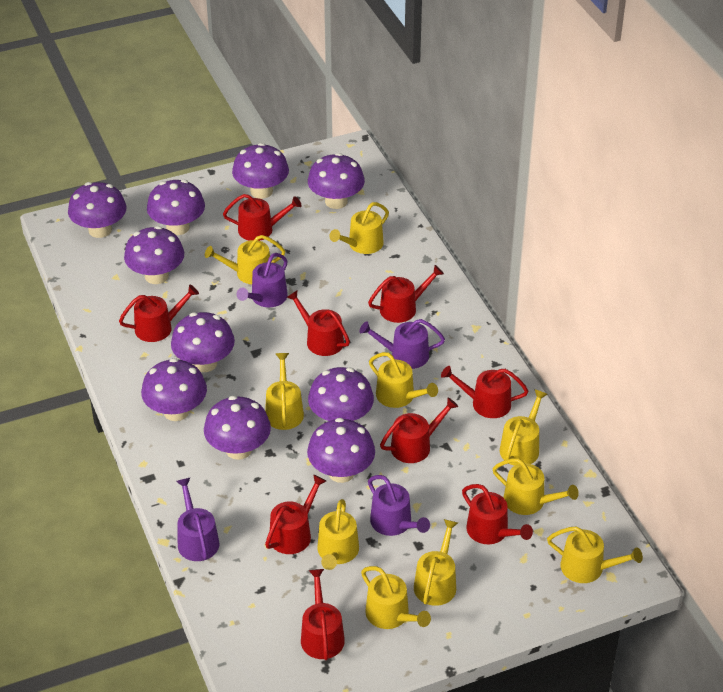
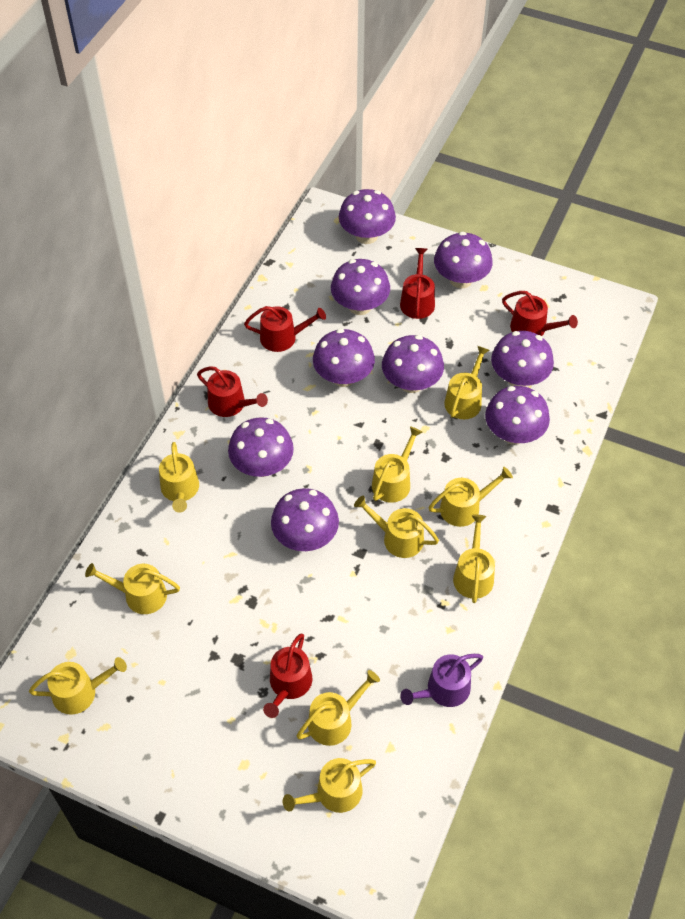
purple mushroom: 10 -> 9
purple watering can: 4 -> 1
red watering can: 9 -> 5

